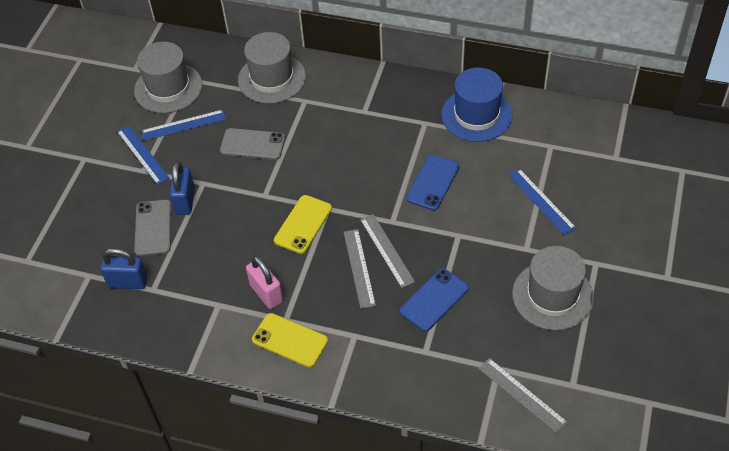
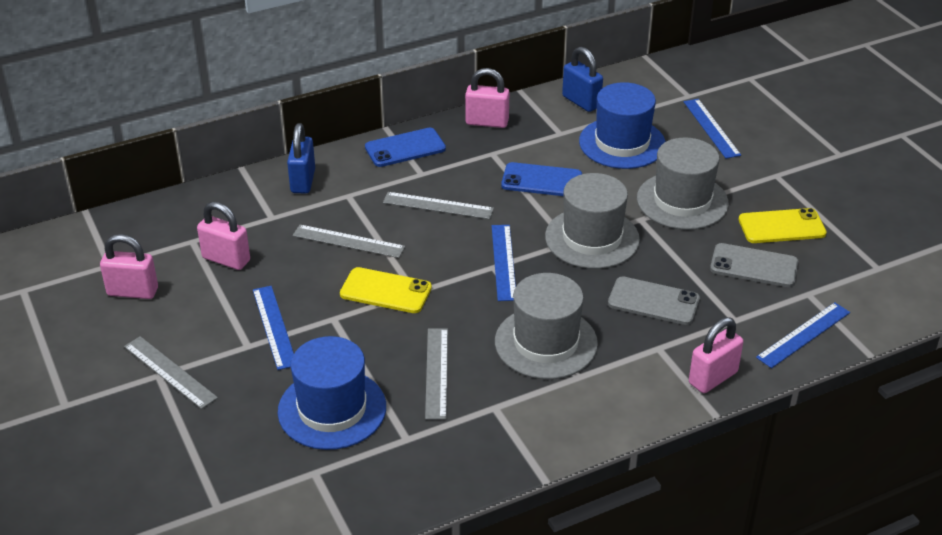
blue hat: 1 -> 2
blue ruler: 3 -> 4
grey ruler: 3 -> 4
pink padlock: 1 -> 4

